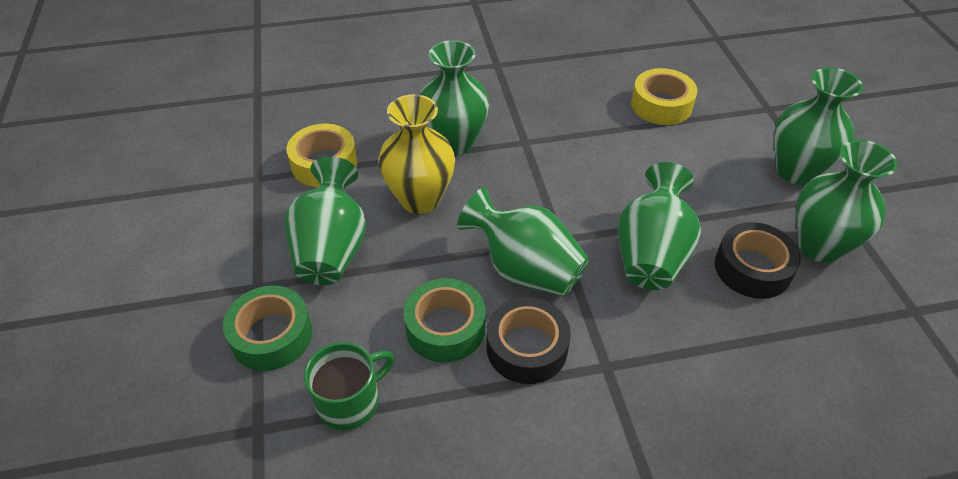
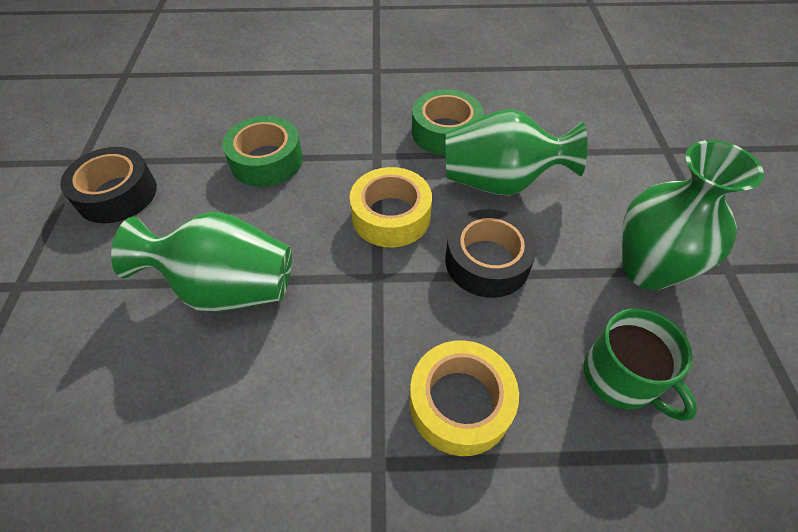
green vase: 6 -> 3
yellow vase: 1 -> 0

